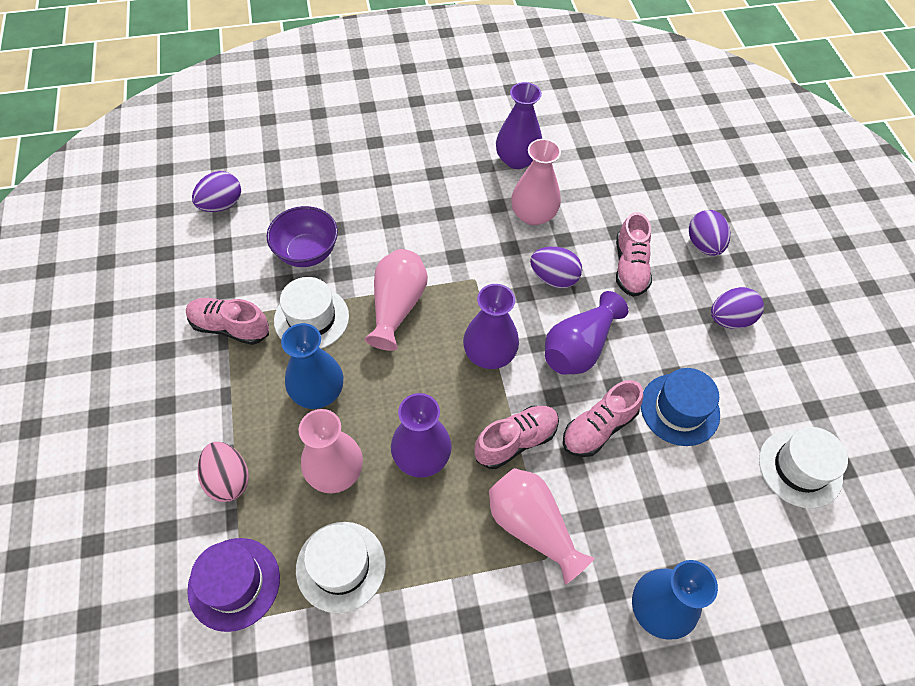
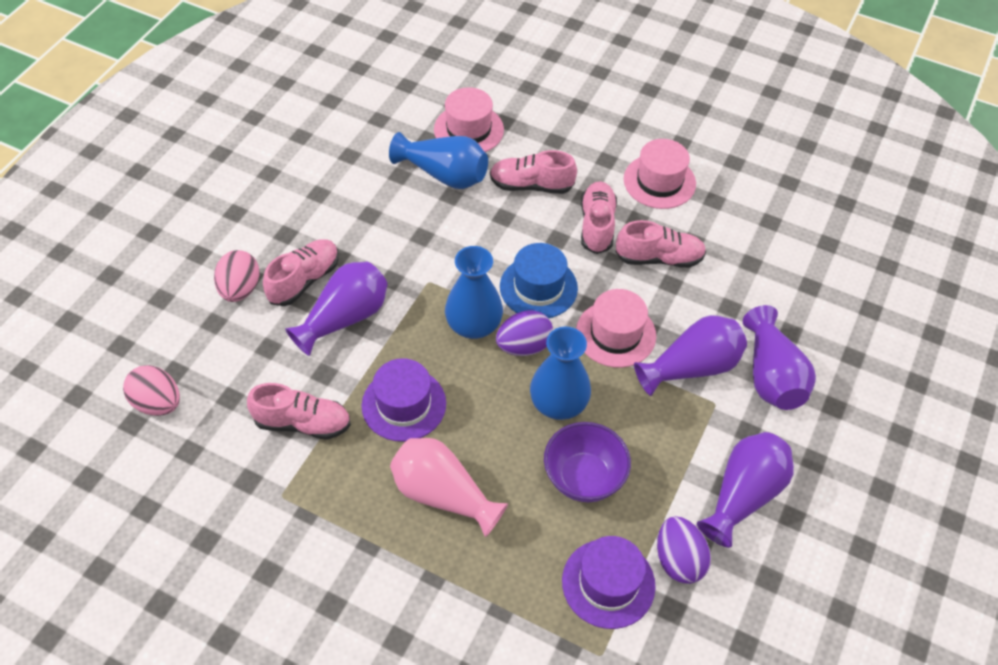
blue vase: 2 -> 3
pink egg: 1 -> 2
pink hat: 0 -> 3
pink shoe: 4 -> 5
pink vase: 4 -> 1
purple egg: 4 -> 2
purple hat: 1 -> 2
white hat: 3 -> 0

